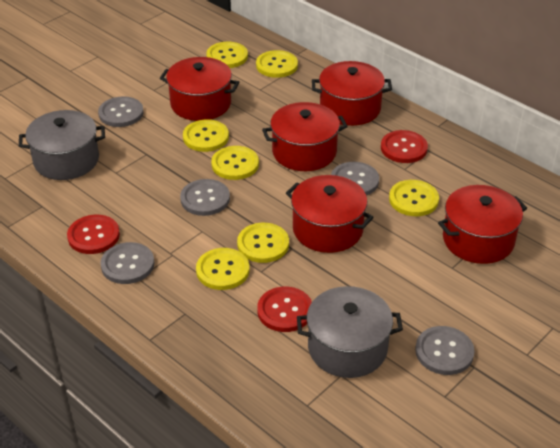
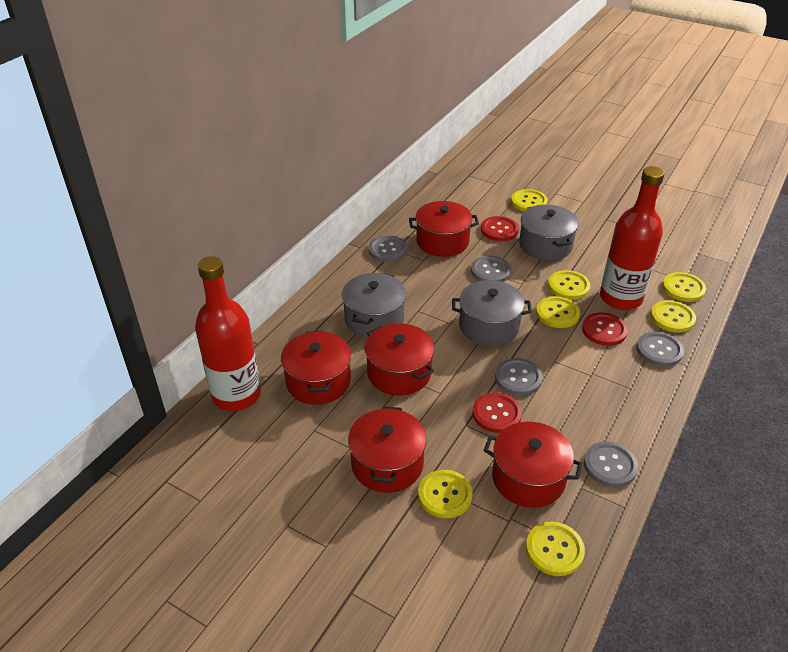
grey pot: 2 -> 3
red bottle: 0 -> 2

